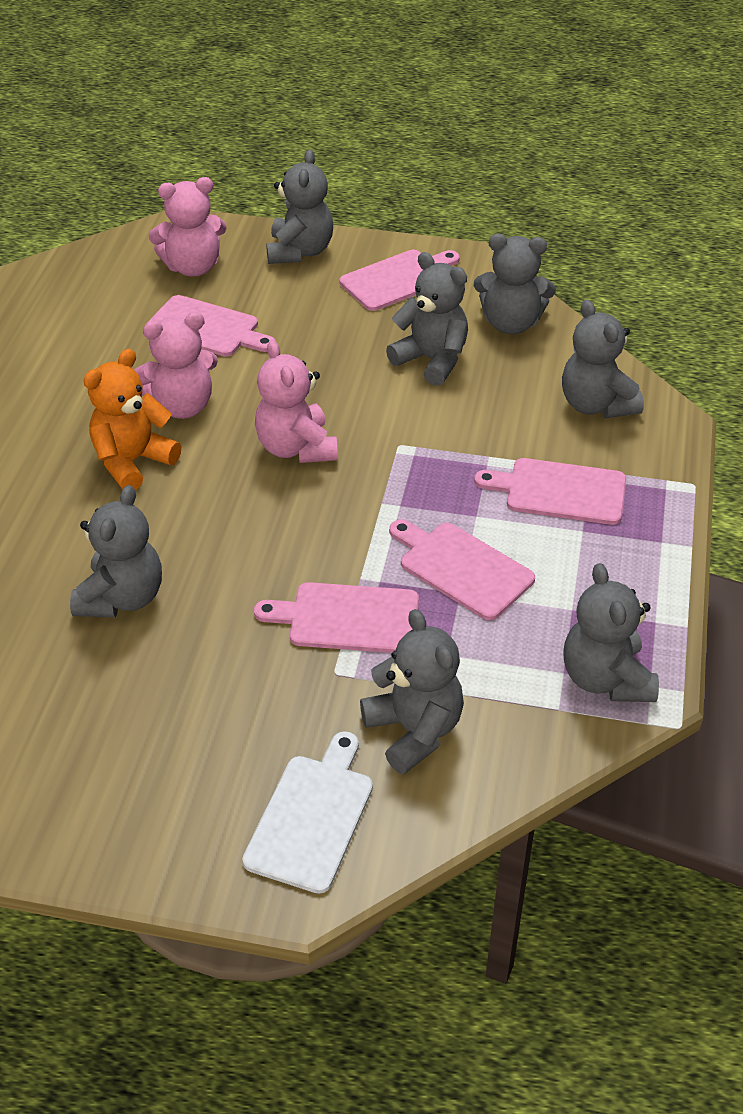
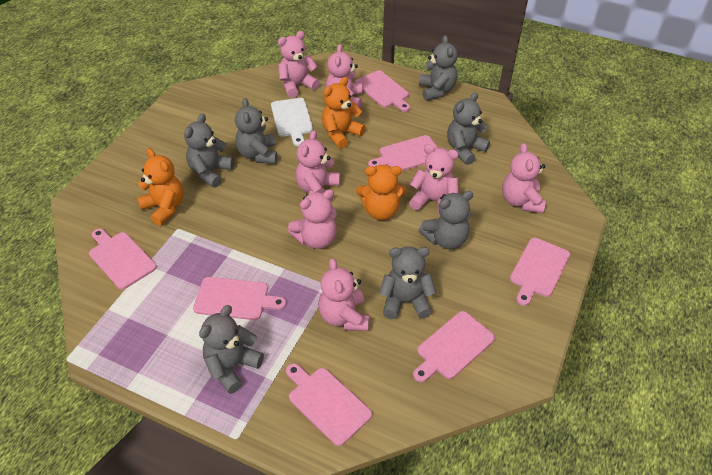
orange teddy bear: 1 -> 3
pink cutting board: 5 -> 7
pink teddy bear: 3 -> 7

